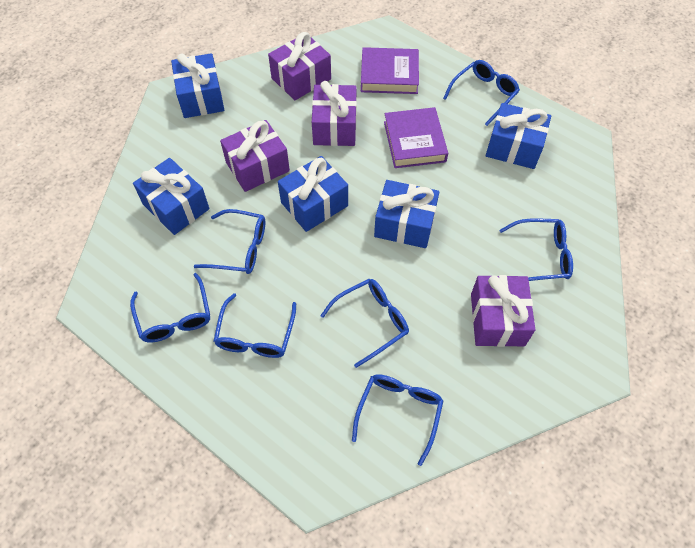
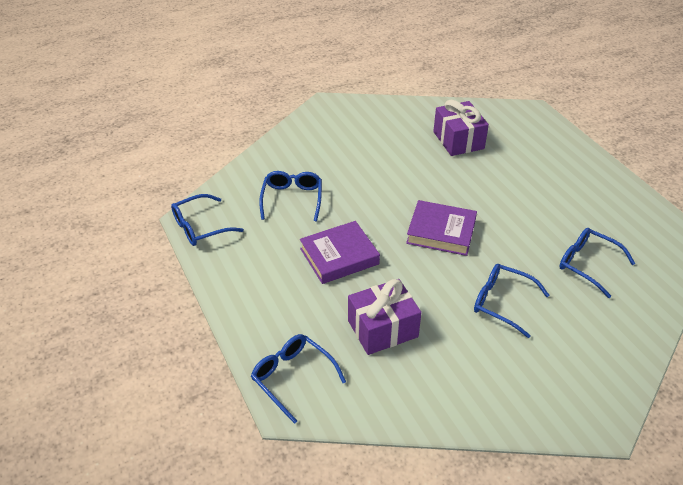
blue gift: 5 -> 0
blue glasses: 7 -> 5
purple gift: 4 -> 2

